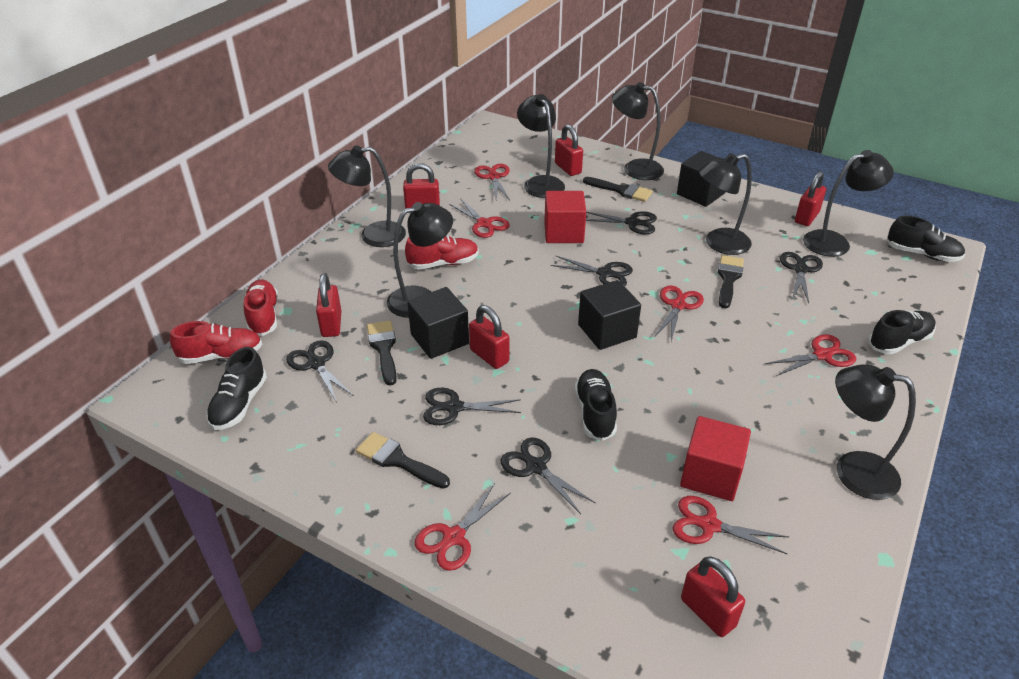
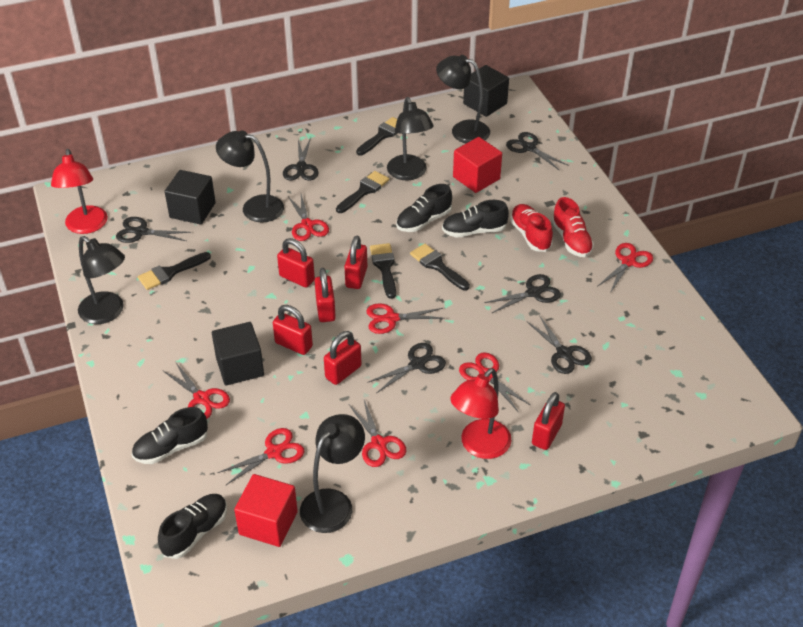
black brush: 4 -> 5
black lamp: 7 -> 5
red lamp: 0 -> 2
red scissors: 6 -> 7
red shoe: 3 -> 2

